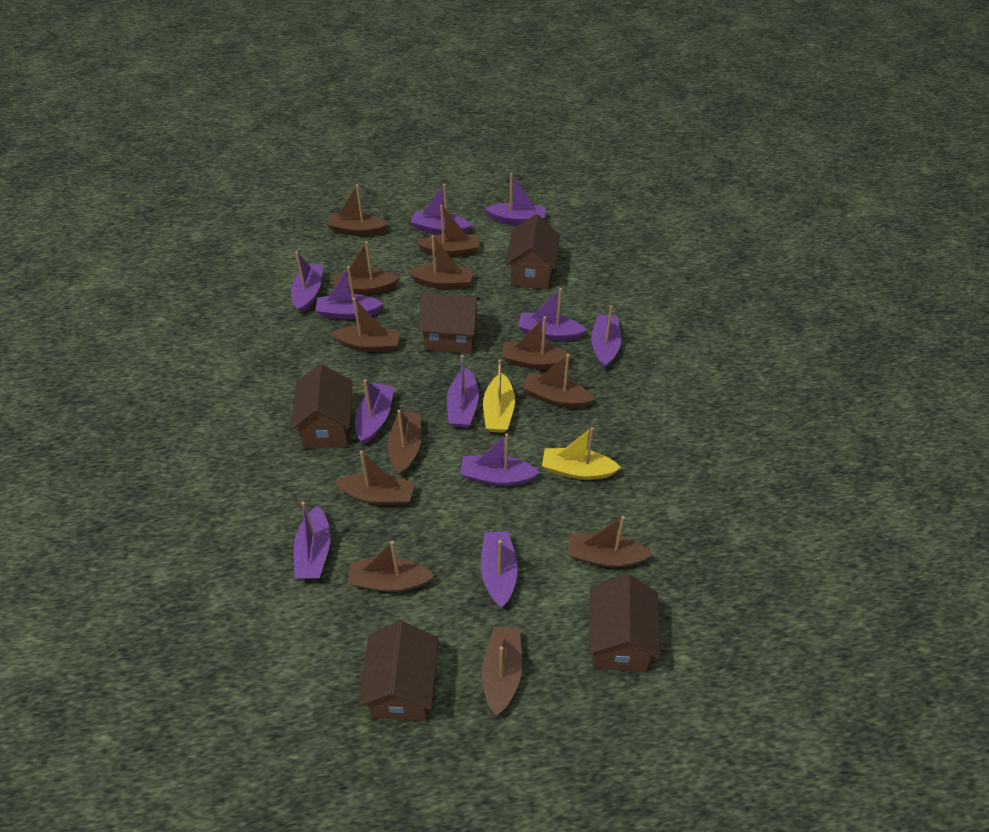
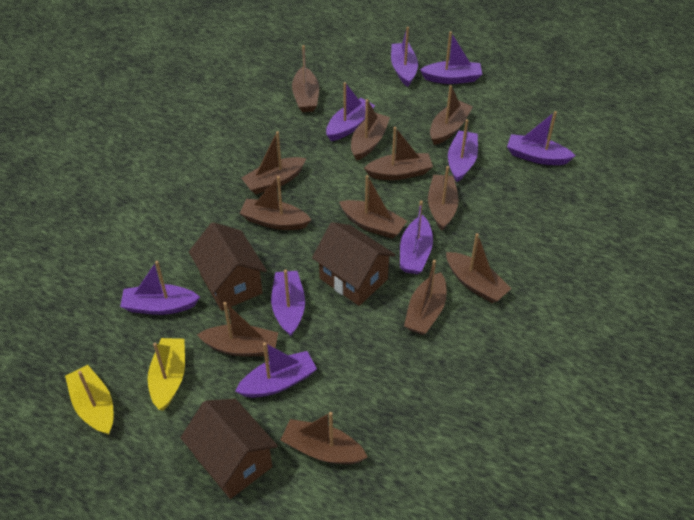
brown house: 5 -> 3
purple boat: 11 -> 9

